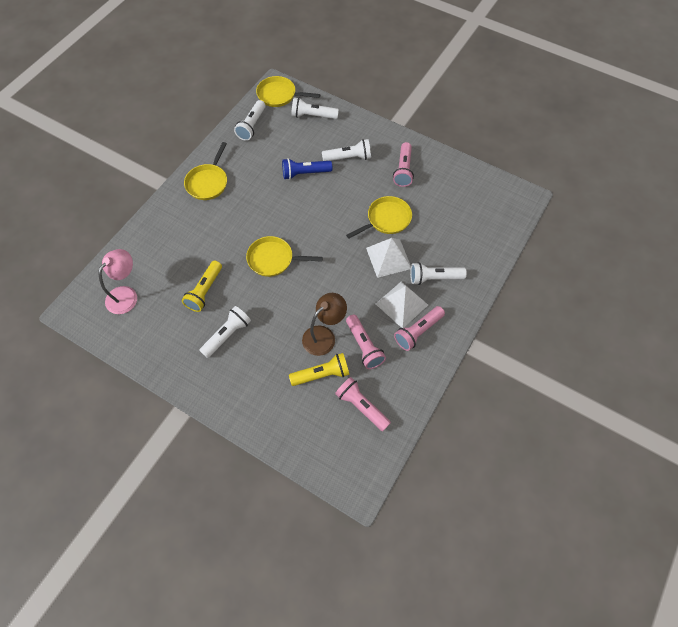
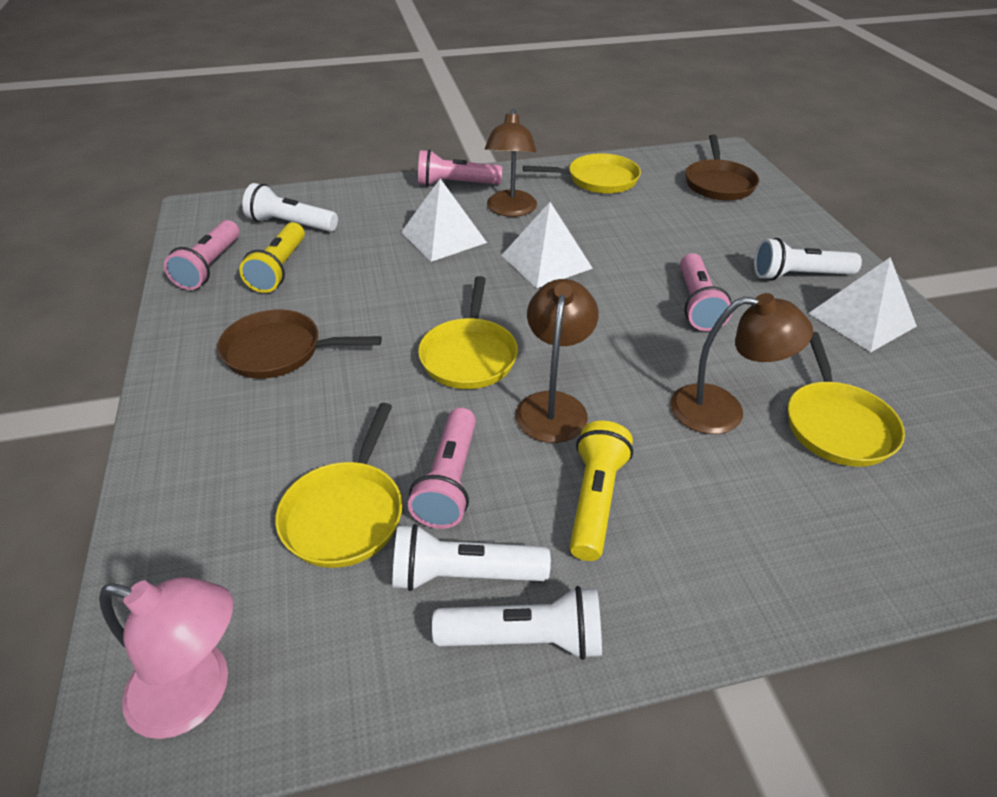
blue flashlight: 1 -> 0
brown lamp: 1 -> 3
brown pan: 0 -> 2
white flashlight: 5 -> 4
white pyramid: 2 -> 3

